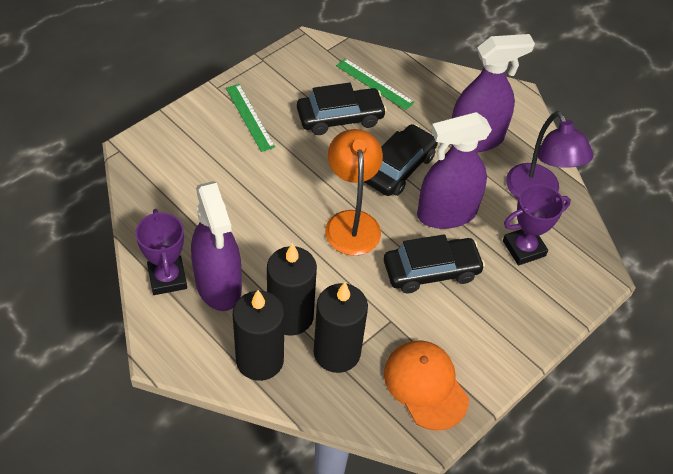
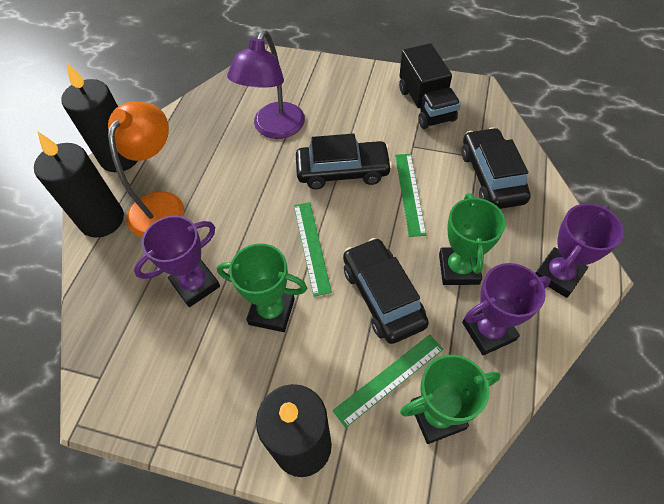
black truck: 0 -> 1
green ruler: 2 -> 3
green trophy: 0 -> 3
orange cap: 1 -> 0
purple spray bottle: 3 -> 0
purple trophy: 2 -> 3

